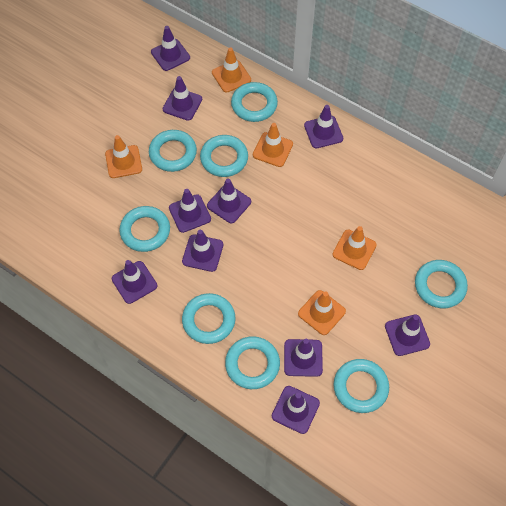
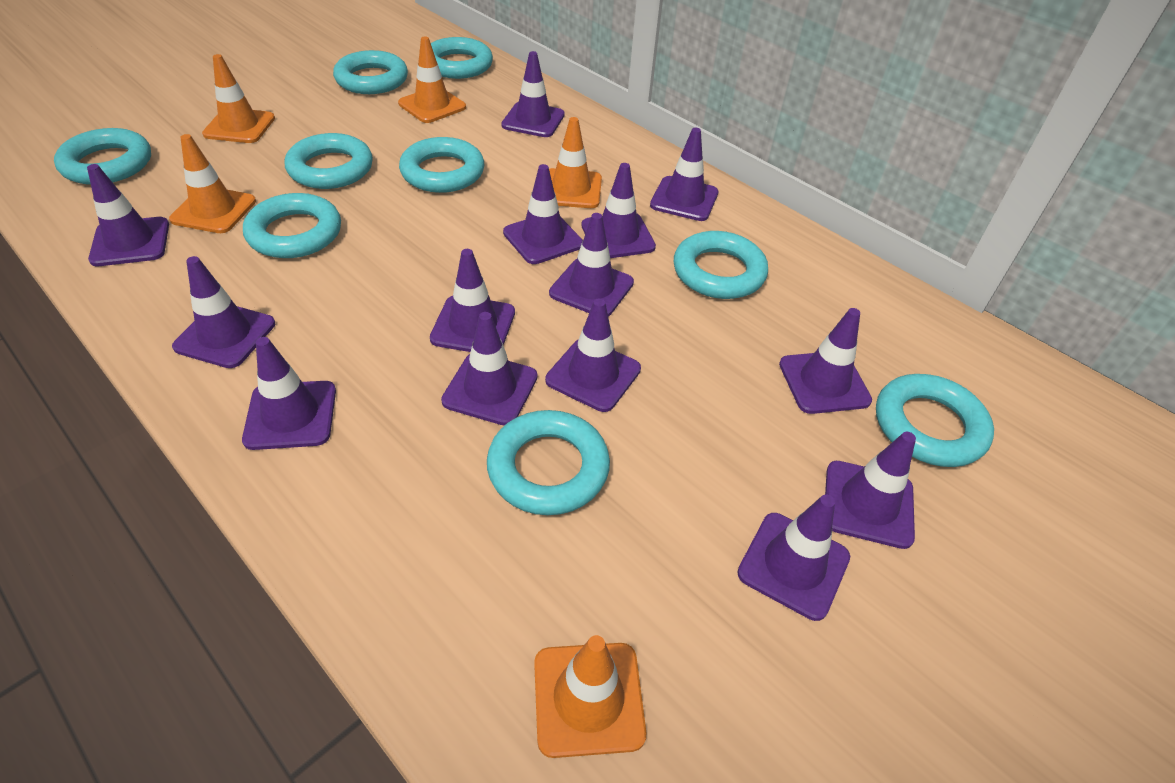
purple traffic cone: 10 -> 14
turquoise ring: 8 -> 9

